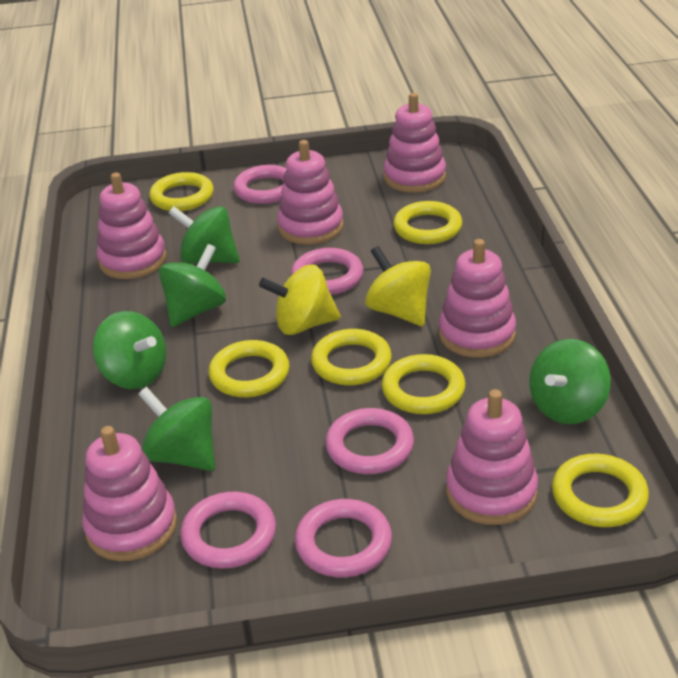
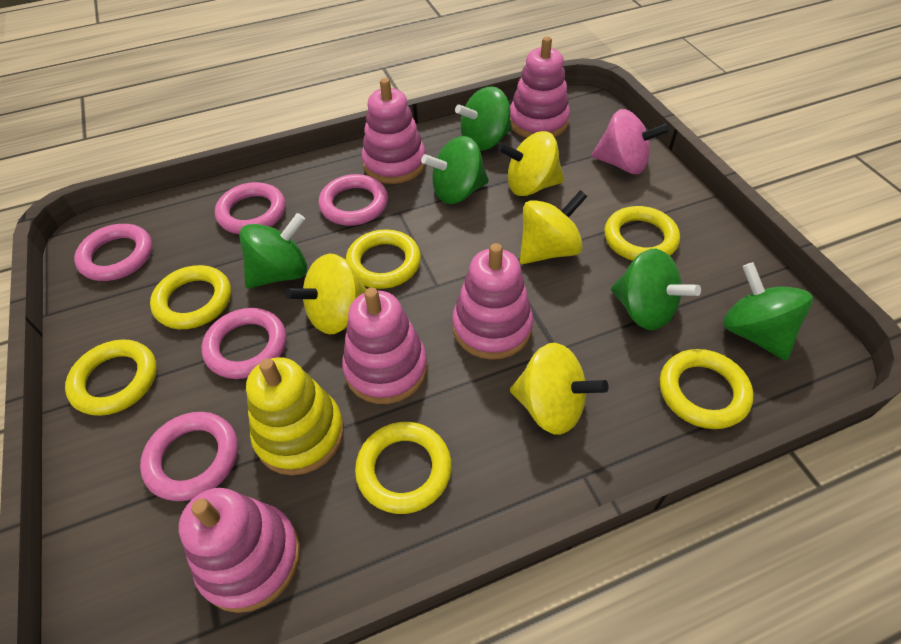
pink spinning top: 0 -> 1
pink stacking toy: 6 -> 5
yellow spinning top: 2 -> 4
yellow stacking toy: 0 -> 1

